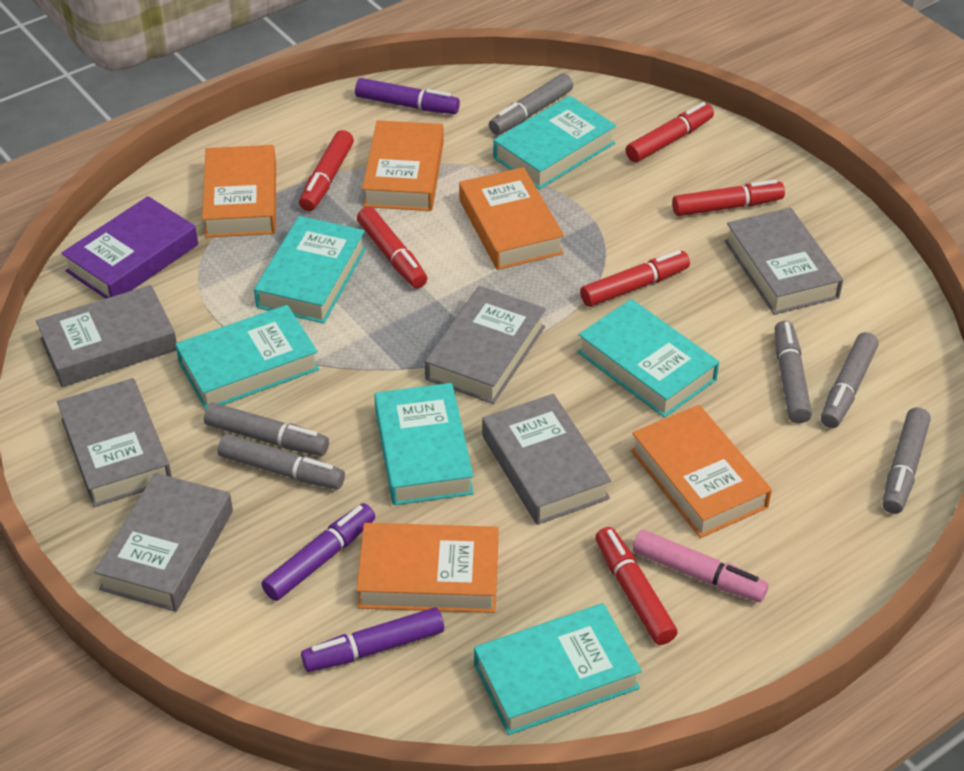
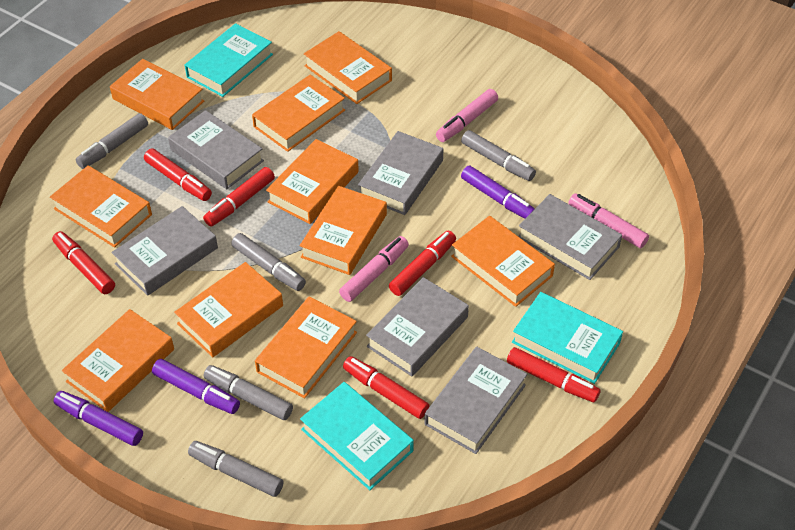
grey marker: 6 -> 5
orange book: 5 -> 10
pink marker: 1 -> 3
purple book: 1 -> 0
turquoise book: 6 -> 3

